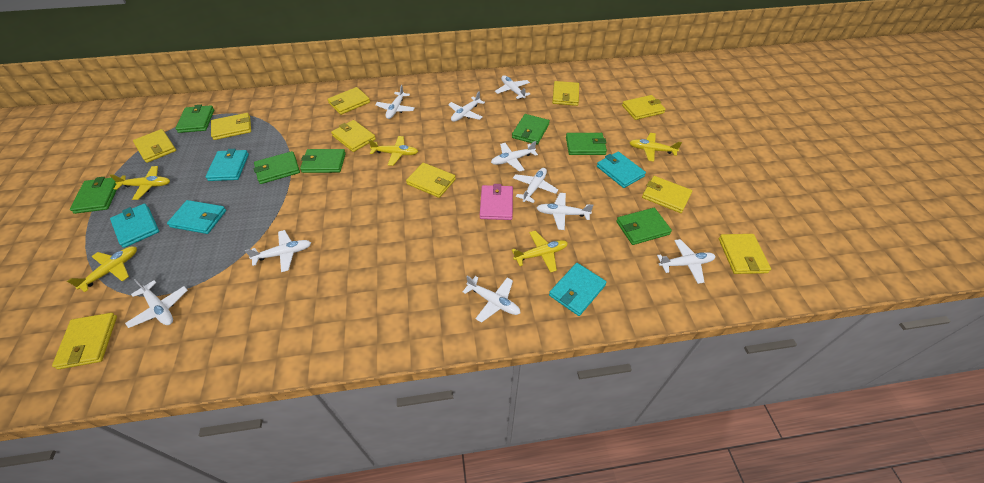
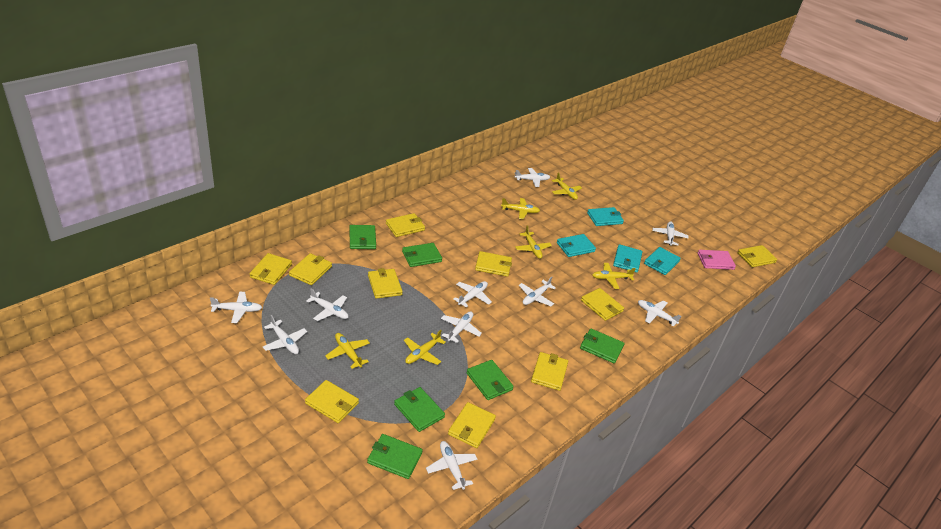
green wallet: 7 -> 6
turquoise wallet: 5 -> 4
yellow plane: 5 -> 6

